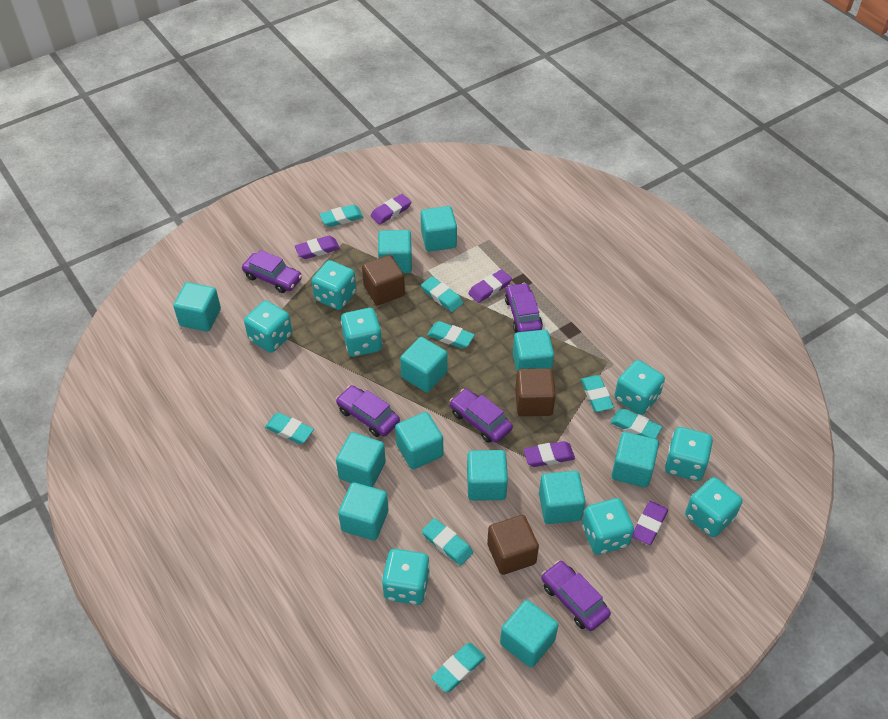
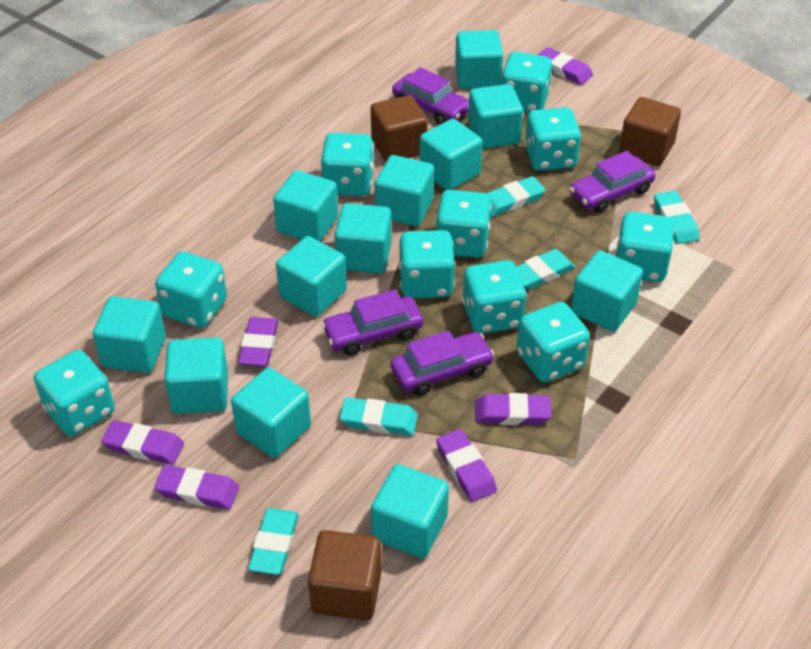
purple car: 5 -> 4
purple eraser: 5 -> 6
turquoise dice: 8 -> 10
turquoise eraser: 8 -> 5

